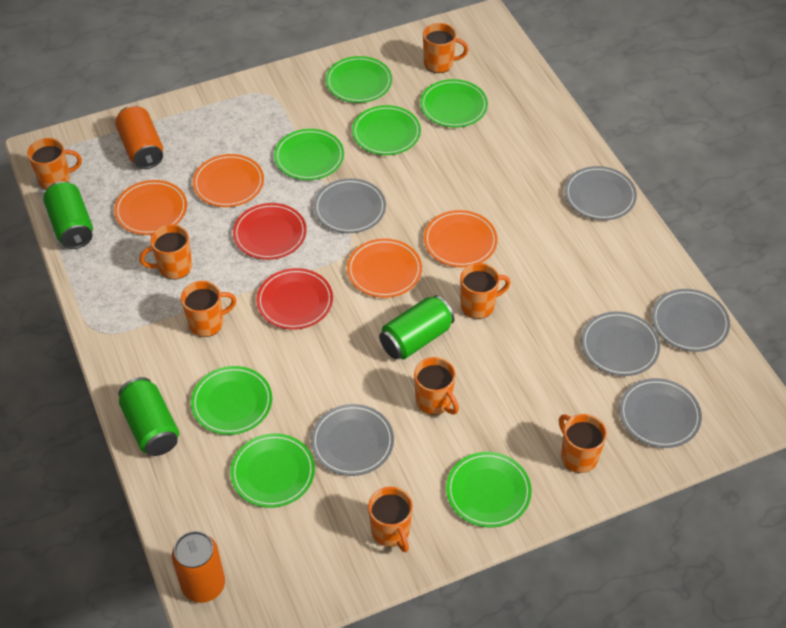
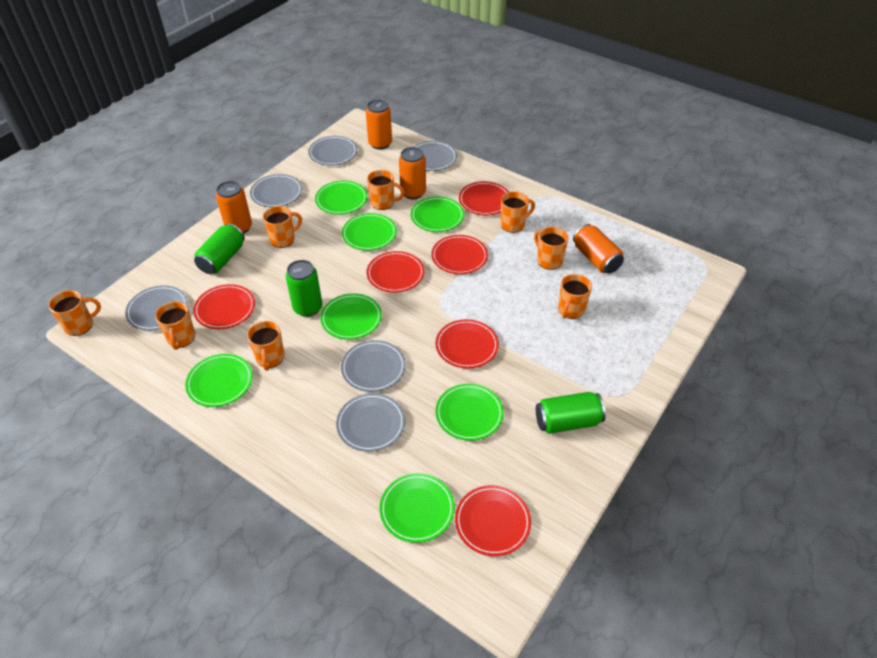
orange can: 2 -> 4
orange plate: 4 -> 0
red plate: 2 -> 6

